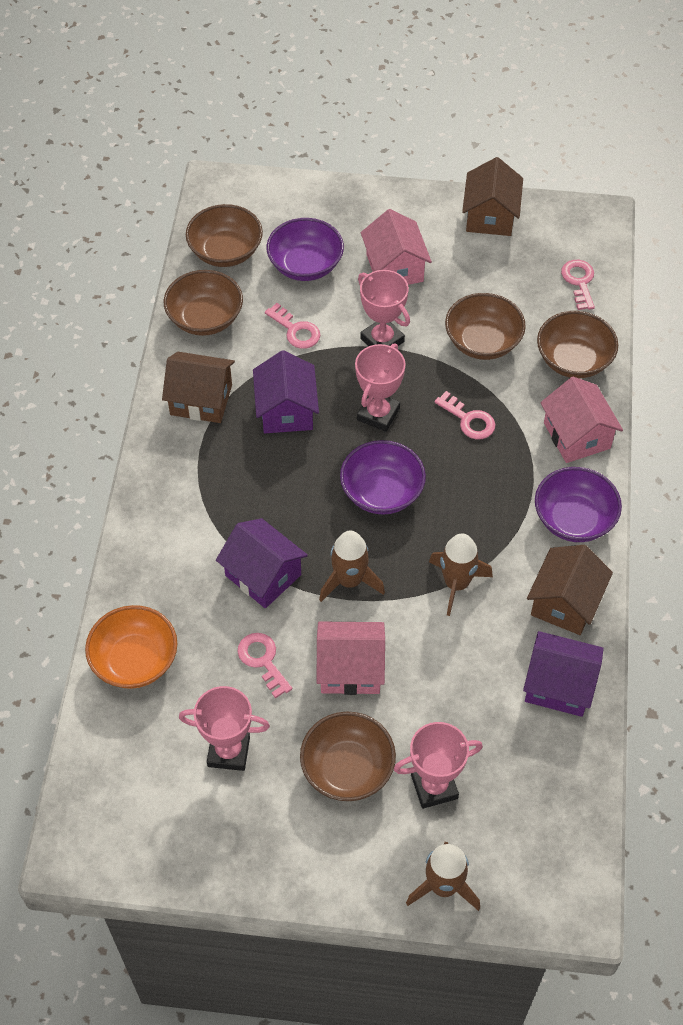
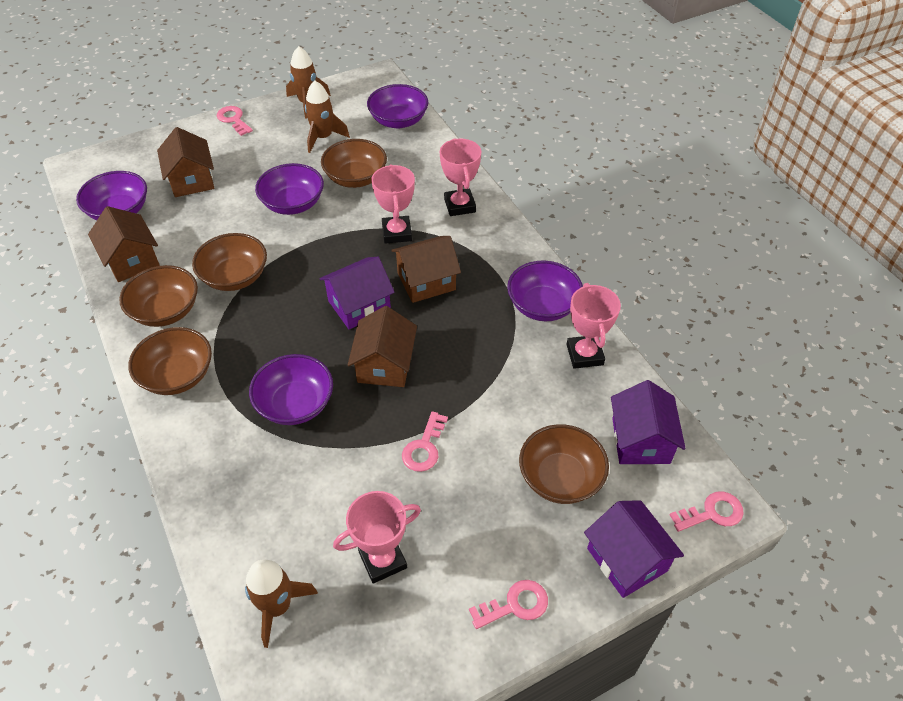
brown house: 3 -> 4
orange bowl: 1 -> 0
pink house: 3 -> 0
purple bowl: 3 -> 5

